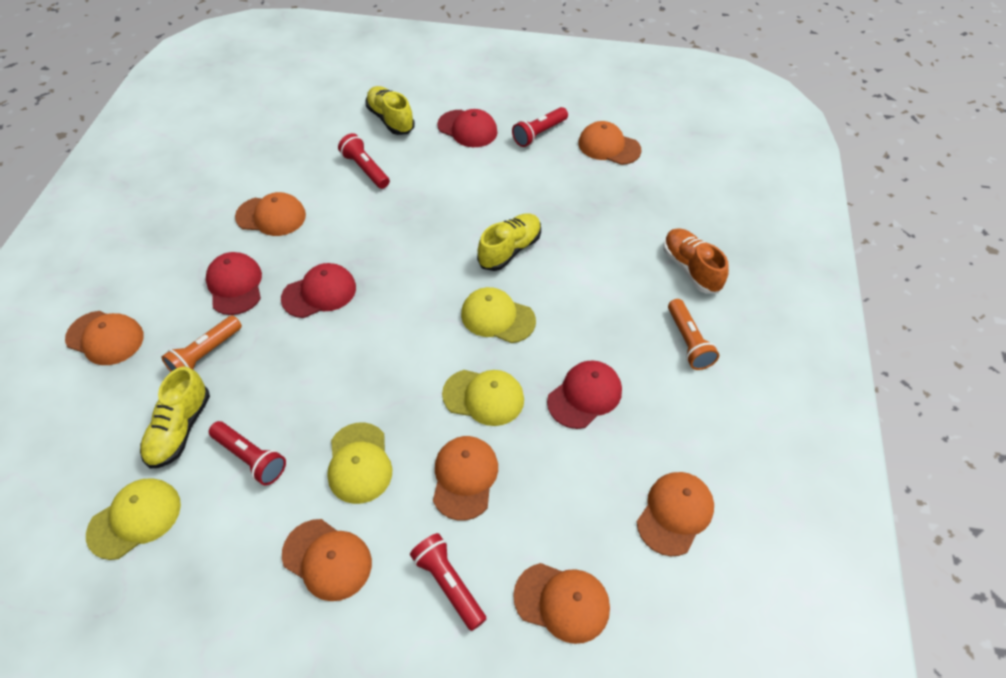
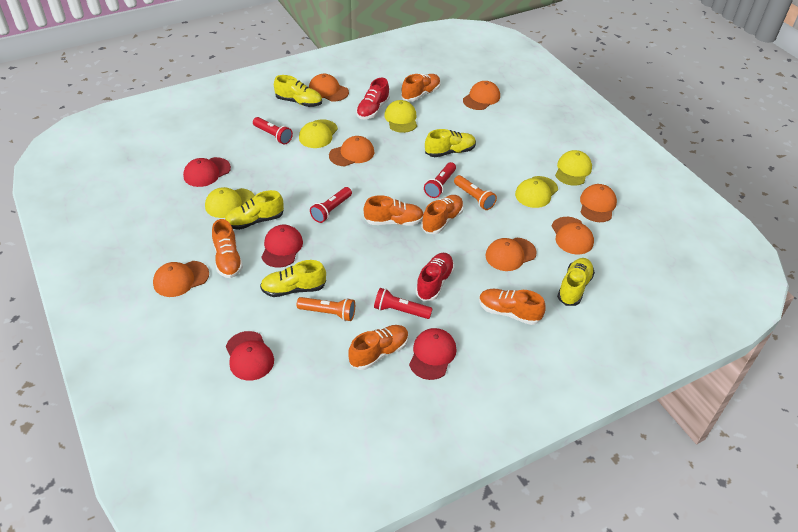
orange shoe: 1 -> 6
red shoe: 0 -> 2
yellow cap: 4 -> 5
yellow shoe: 3 -> 5

